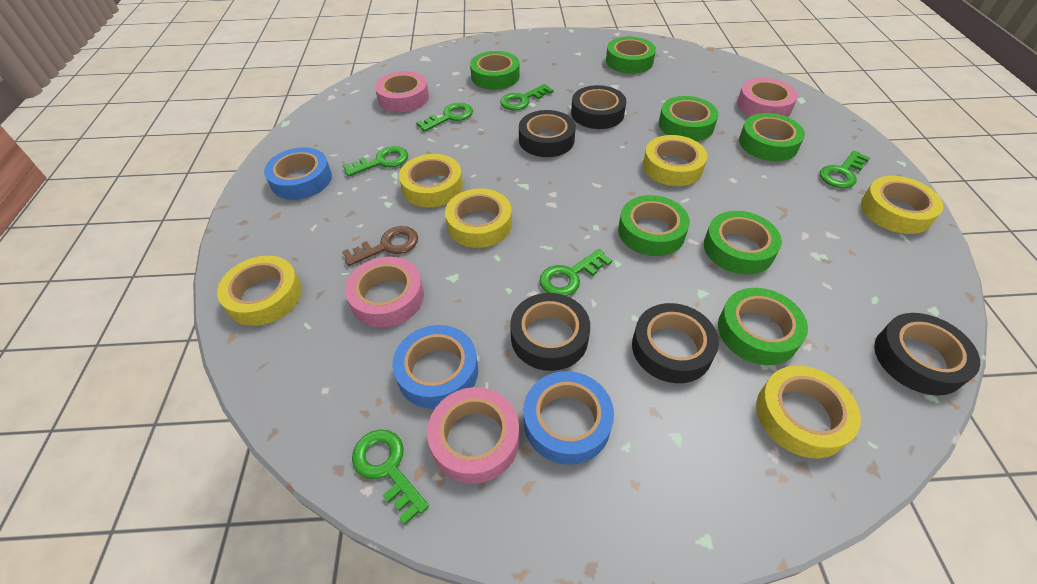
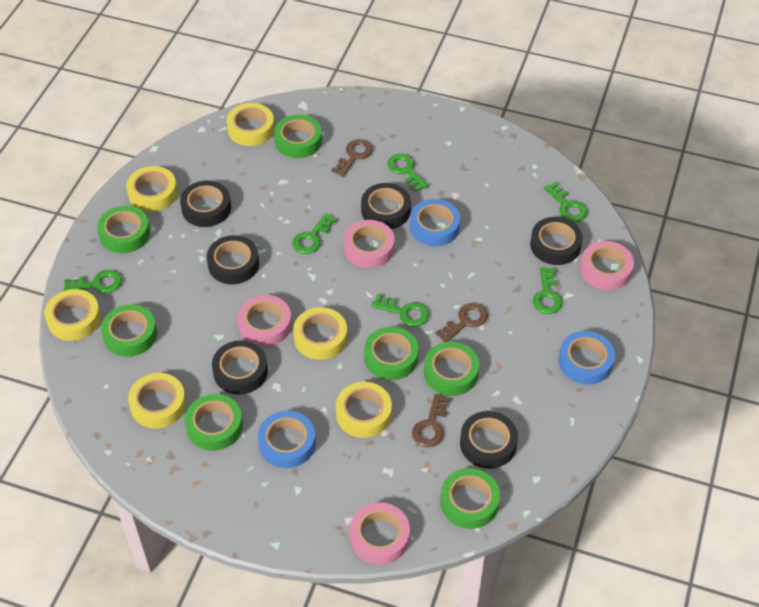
black tape: 5 -> 6
brown key: 1 -> 3

